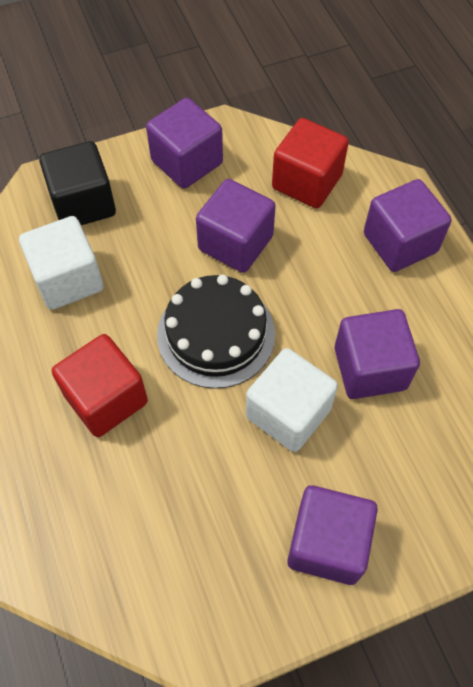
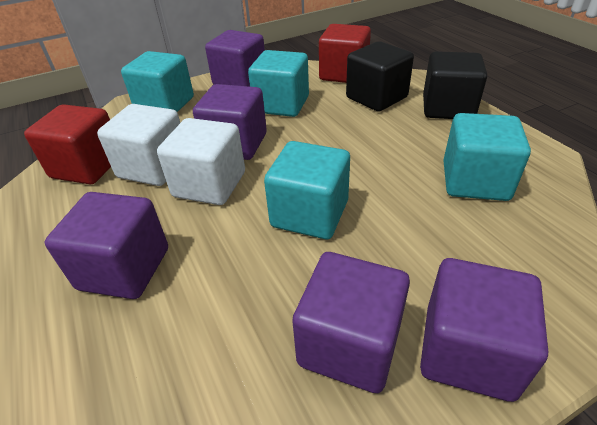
black cake: 1 -> 0
black cube: 1 -> 2
turquoise cube: 0 -> 4

